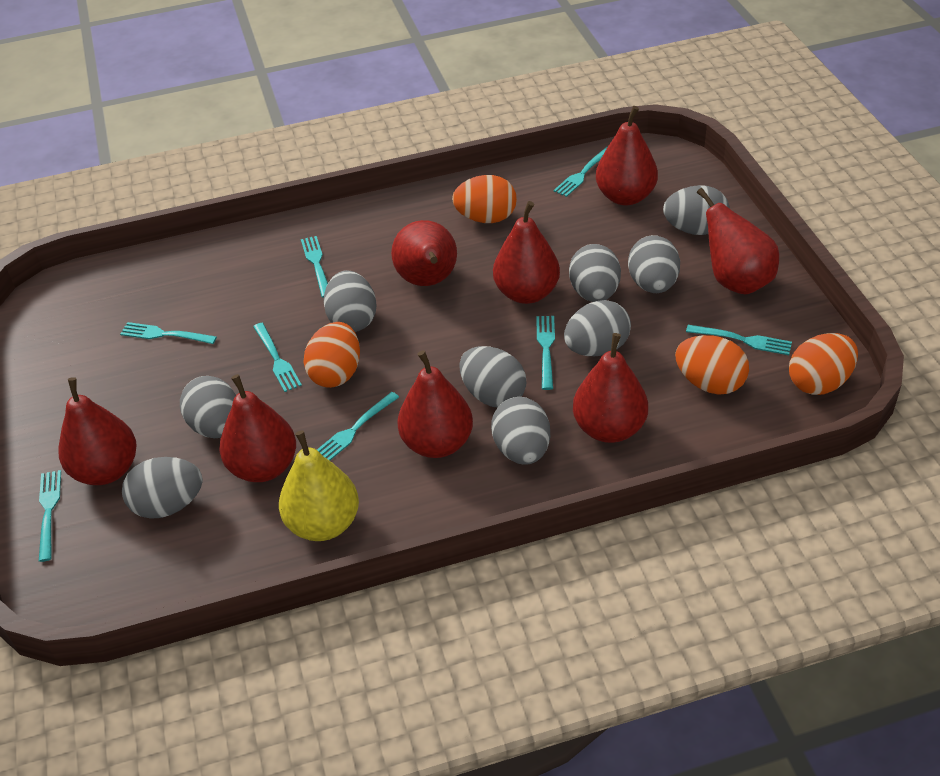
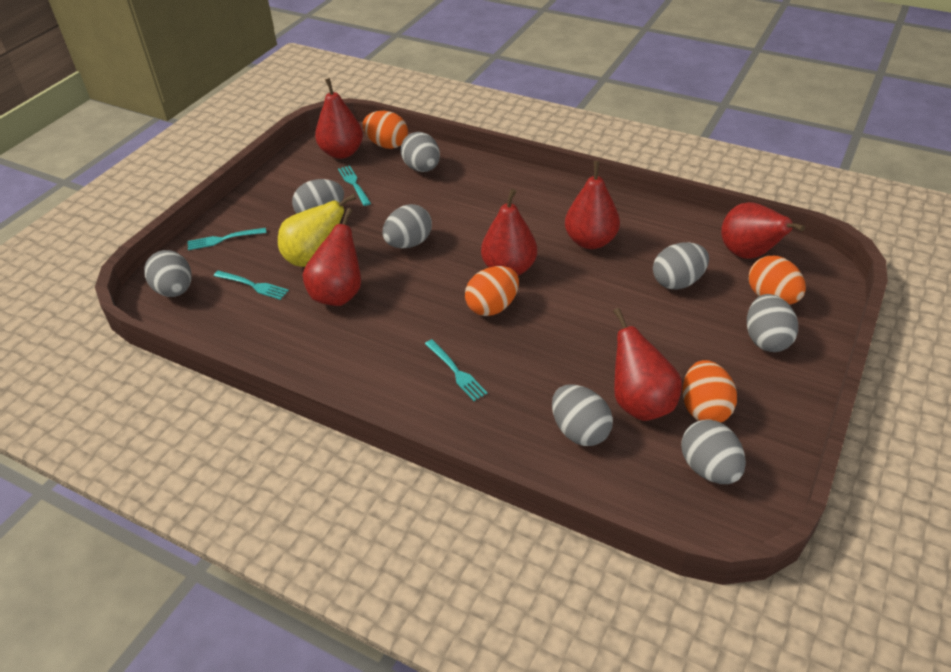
grey egg: 9 -> 8
red pear: 8 -> 6
turquoise fork: 8 -> 4

